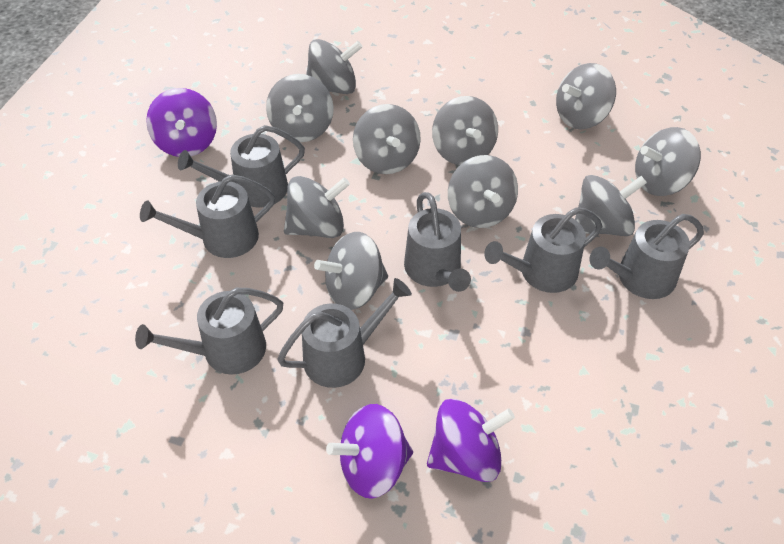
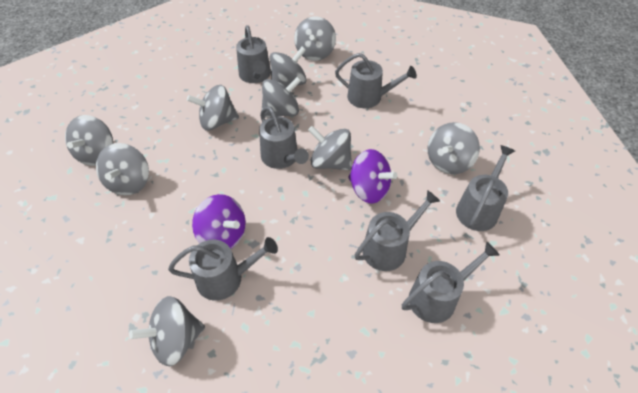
grey spinning top: 10 -> 9
purple spinning top: 3 -> 2

